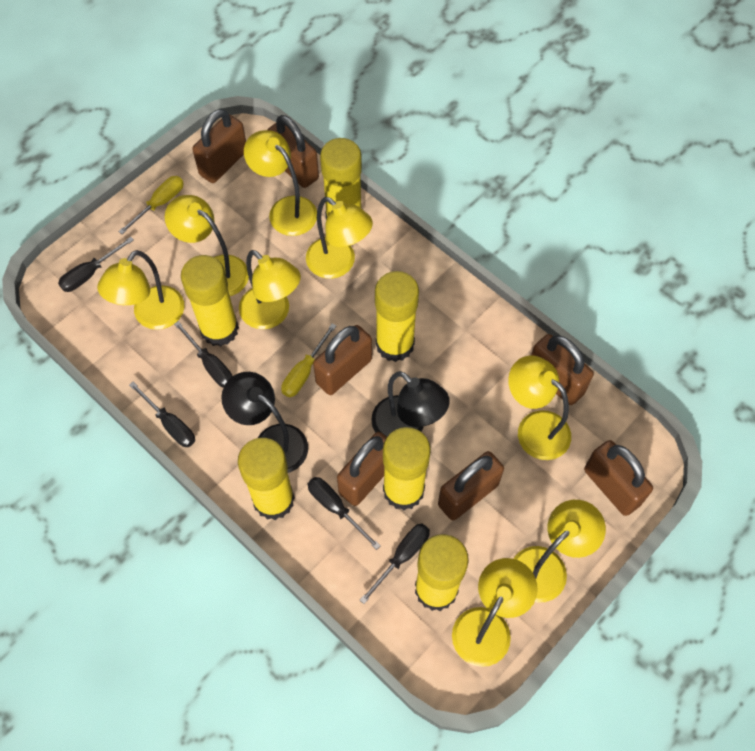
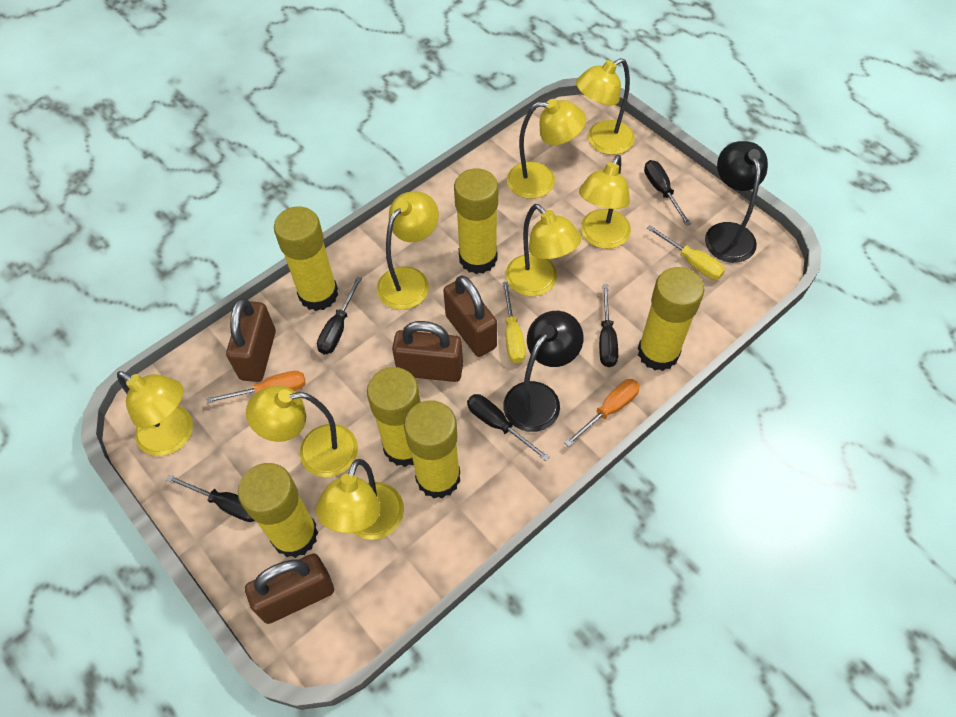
brown padlock: 7 -> 4
orange screwdriver: 0 -> 2

